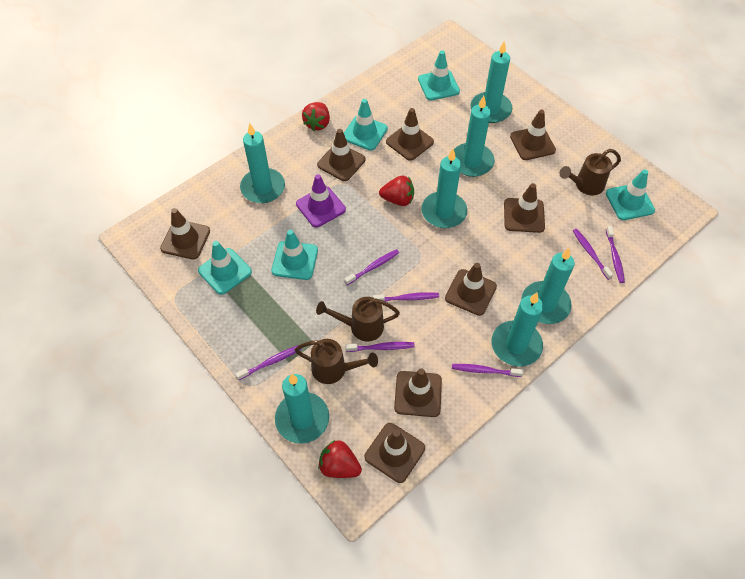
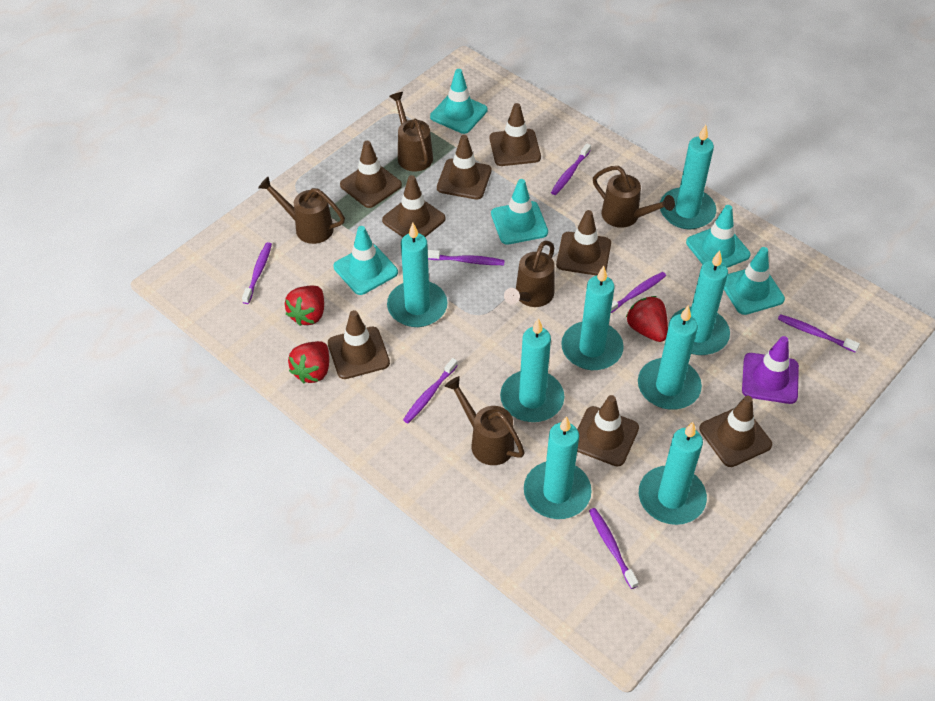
brown watering can: 3 -> 5
turquoise candle: 7 -> 8

